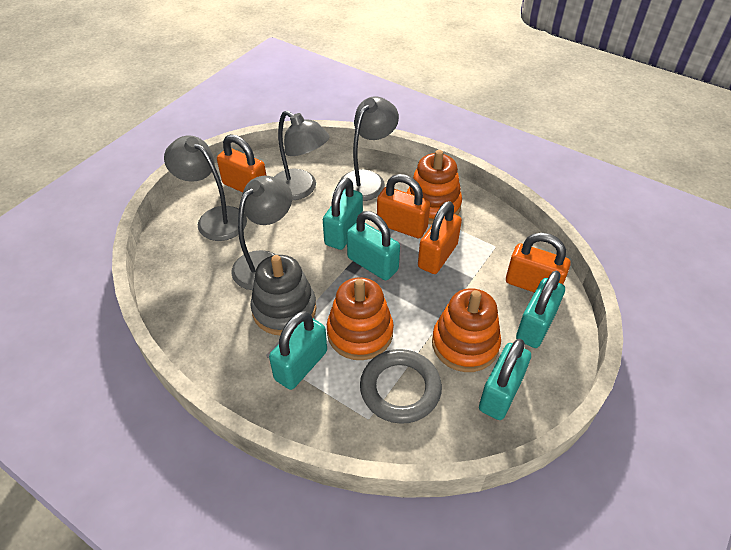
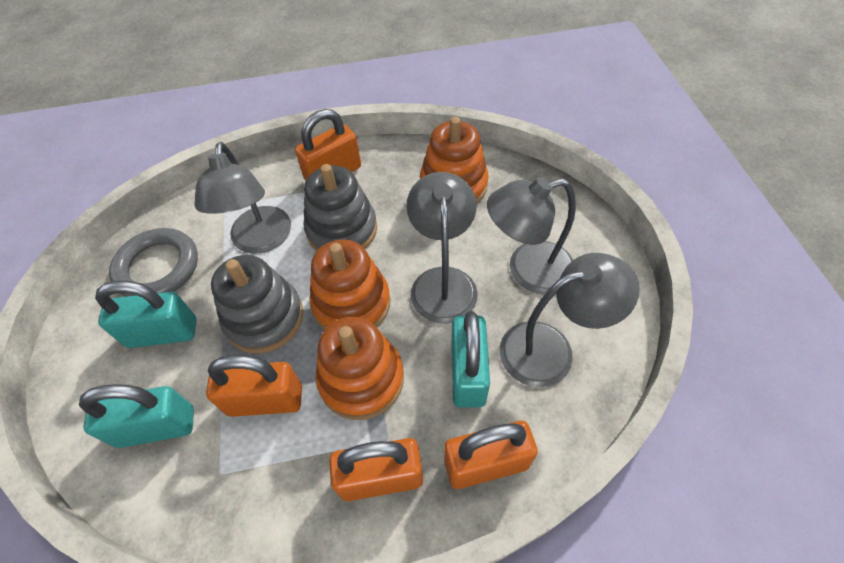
grey stacking toy: 1 -> 2
turquoise padlock: 5 -> 3

